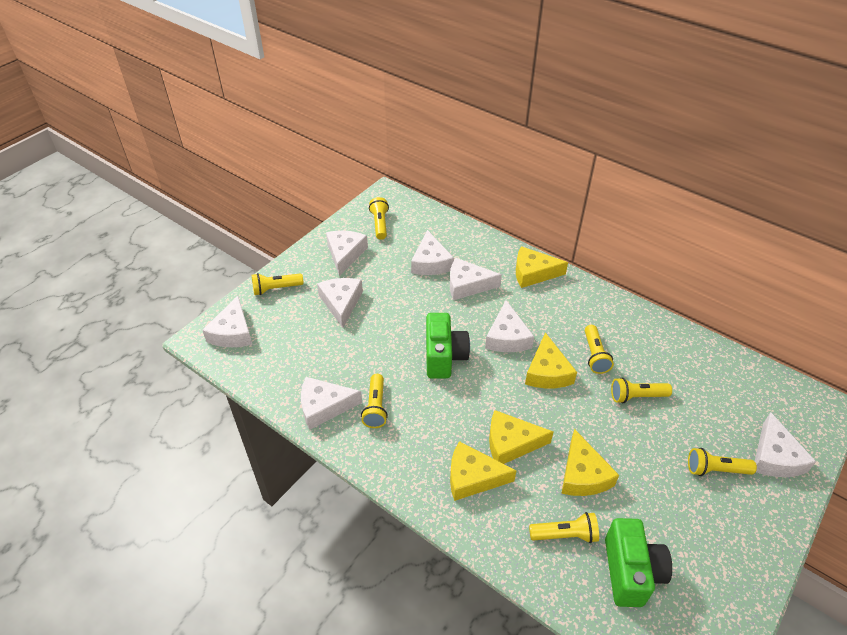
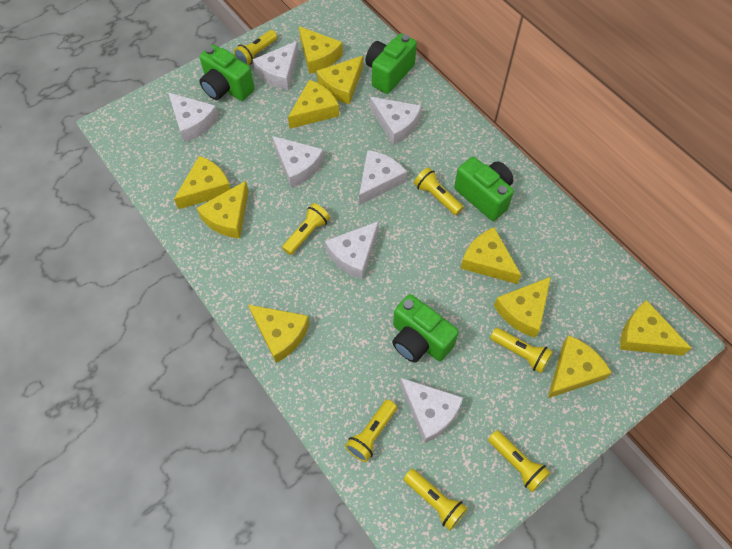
green camera: 2 -> 4
white cheese: 8 -> 7
yellow cheese: 5 -> 10

